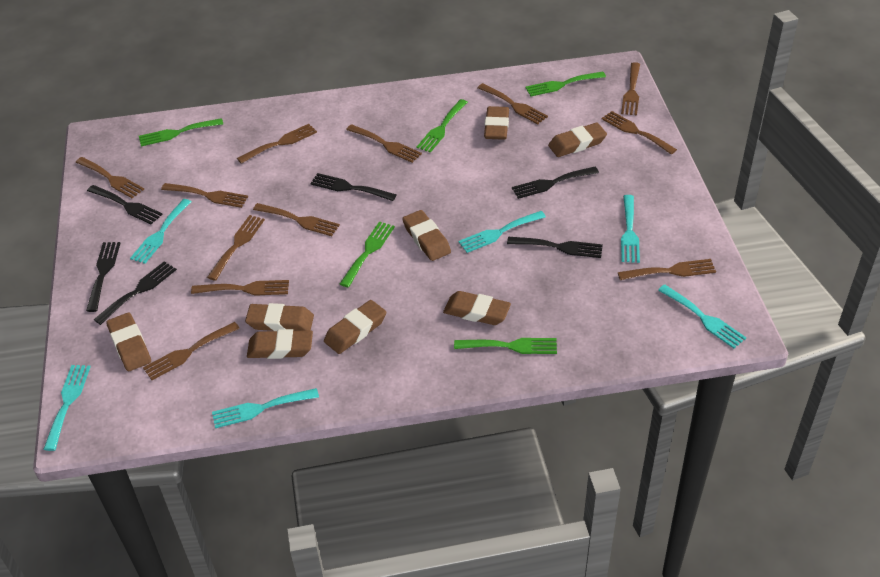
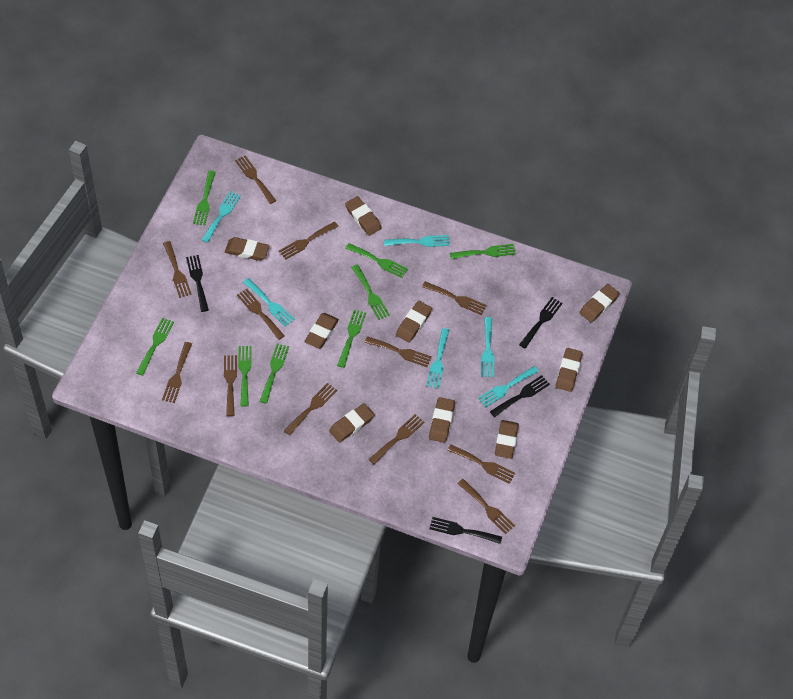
black fork: 6 -> 4
brown eraser: 8 -> 9
green fork: 5 -> 8

